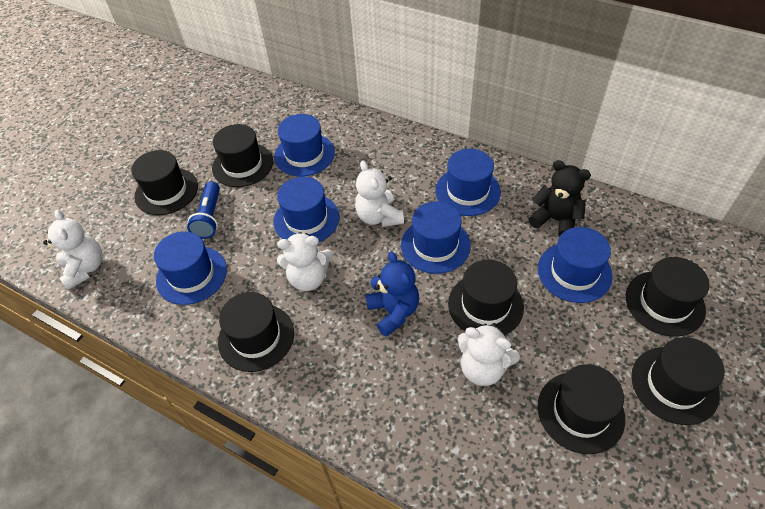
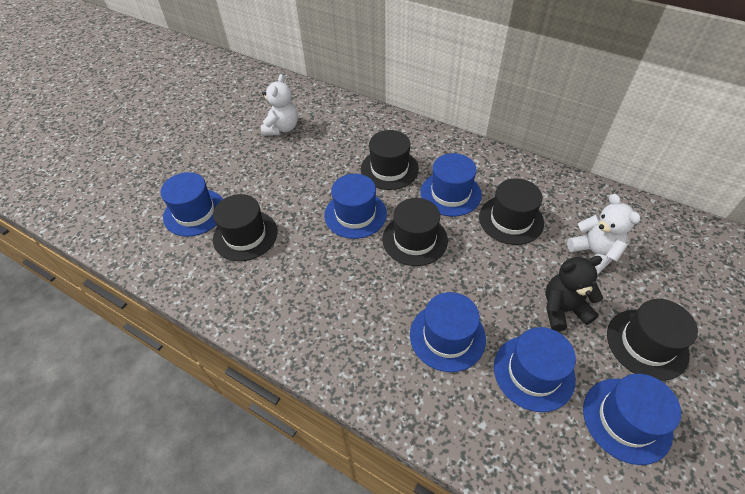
black hat: 7 -> 5
blue flashlight: 1 -> 0
blue teddy bear: 1 -> 0
white teddy bear: 4 -> 2

